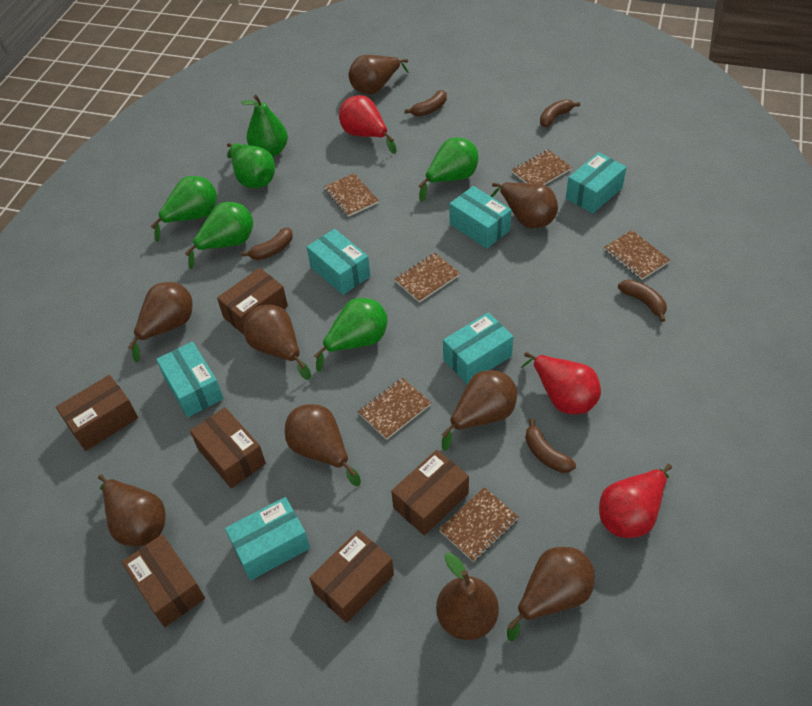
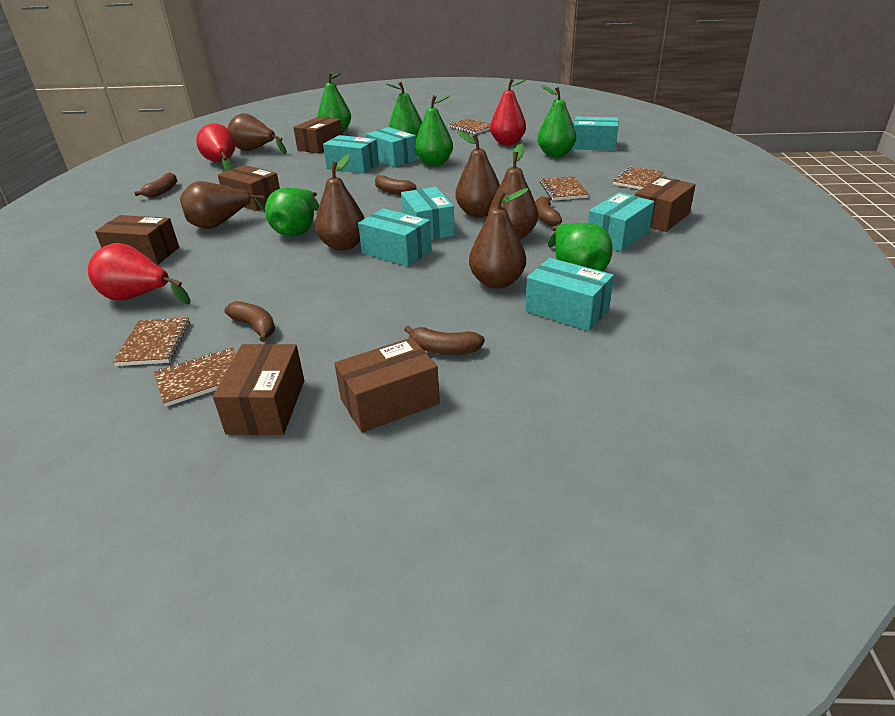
brown notebook: 6 -> 5
brown pear: 9 -> 6
turquoise box: 6 -> 7

